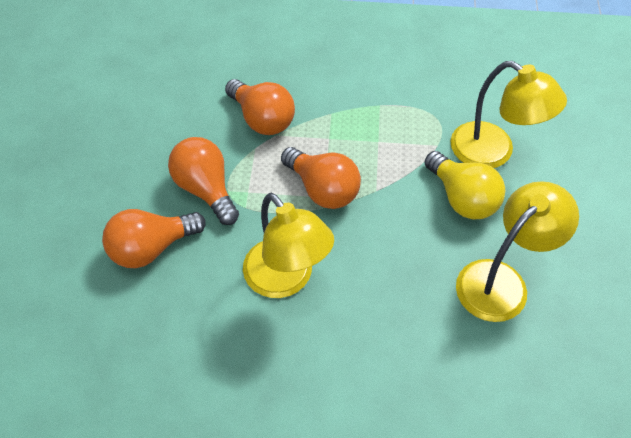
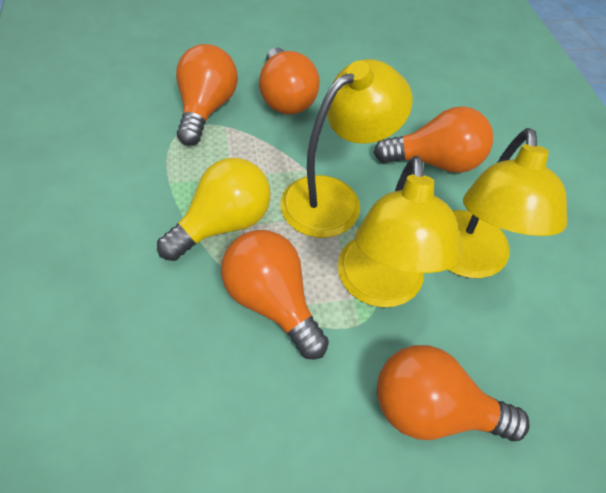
orange light bulb: 4 -> 5

